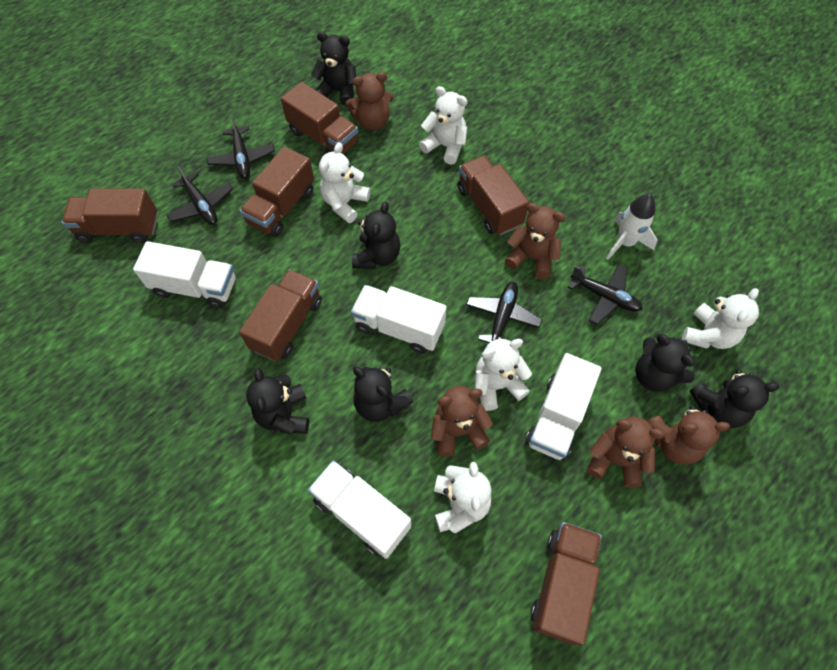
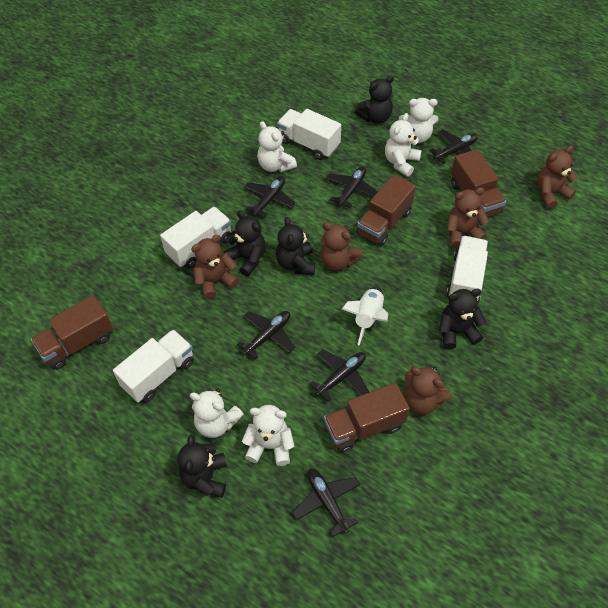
black plane: 4 -> 6
black teddy bear: 6 -> 5
brown truck: 6 -> 4

